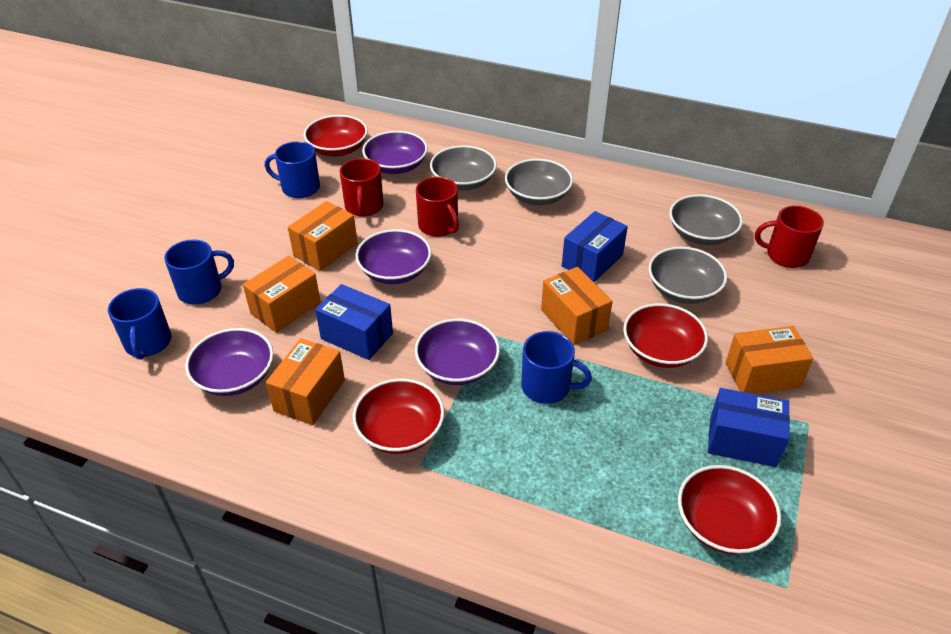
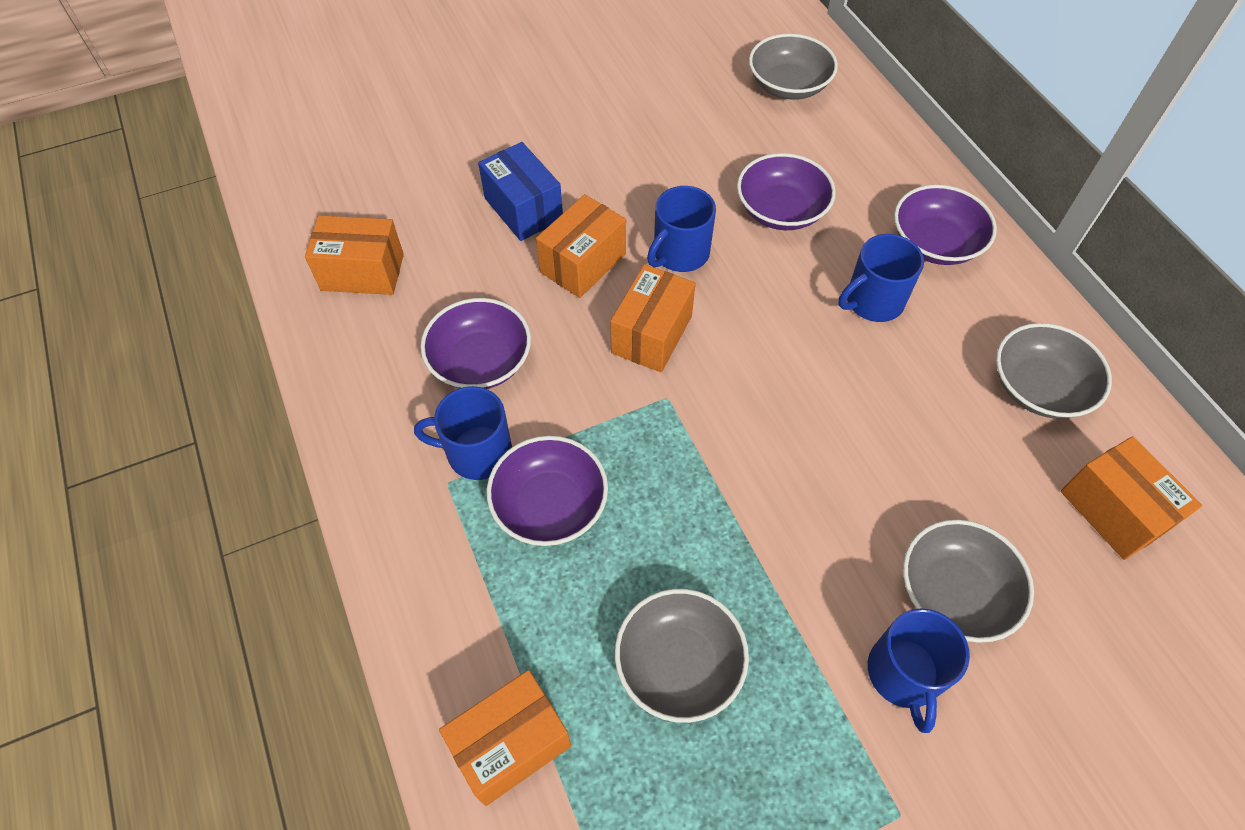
blue box: 3 -> 1
red bowl: 4 -> 0
red mug: 3 -> 0

